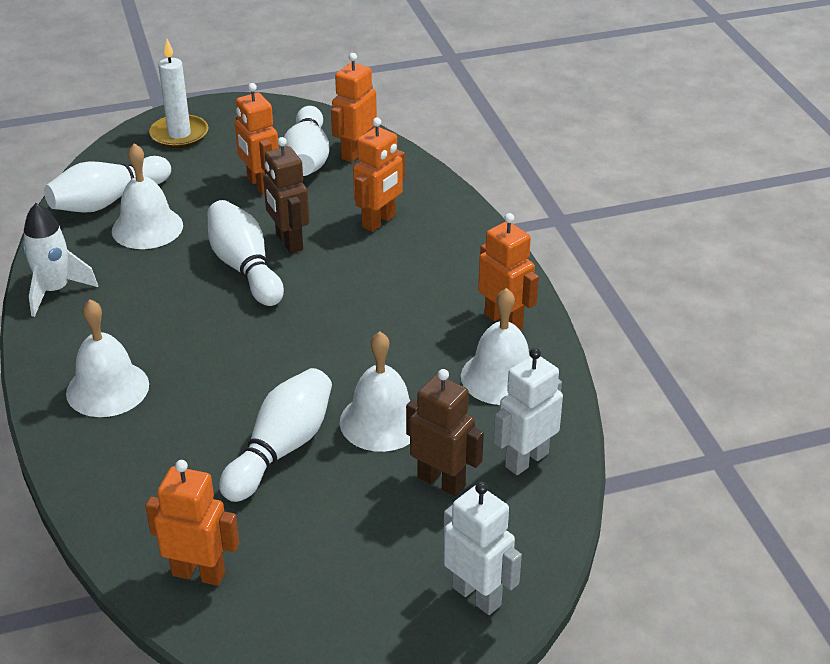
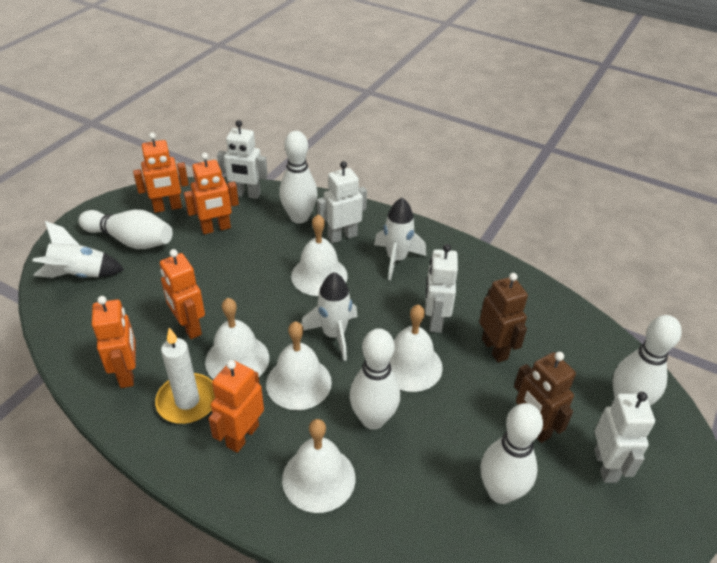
white bell: 4 -> 5
white bowling pin: 4 -> 5
white robot: 2 -> 4
white rocket: 1 -> 3

